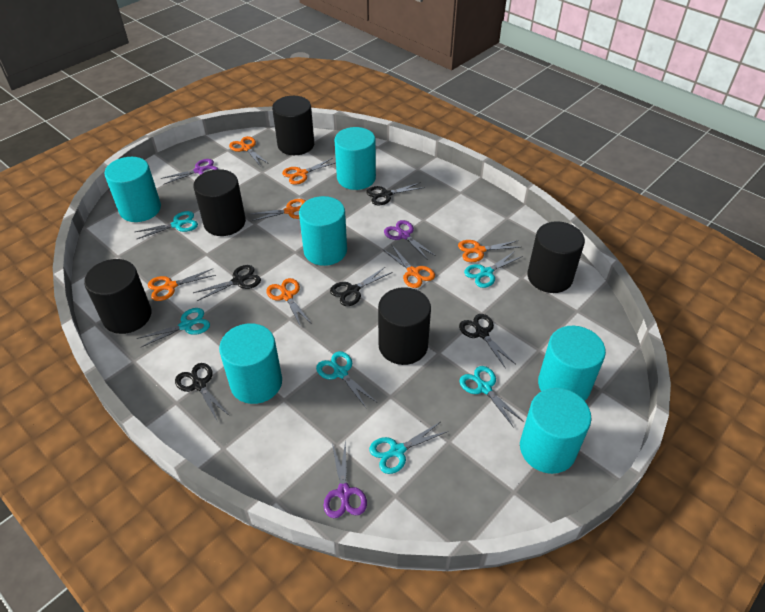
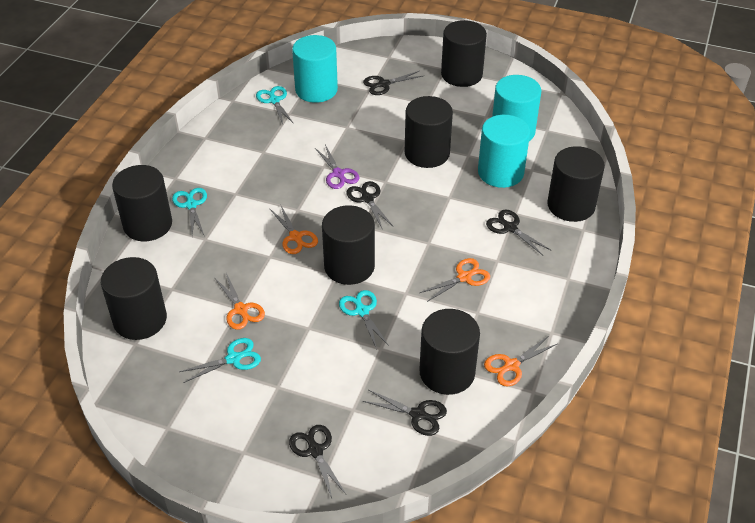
black cylinder: 5 -> 7
orange scissors: 7 -> 4
purple scissors: 3 -> 1
turquoise cylinder: 6 -> 3
turquoise scissors: 6 -> 4

